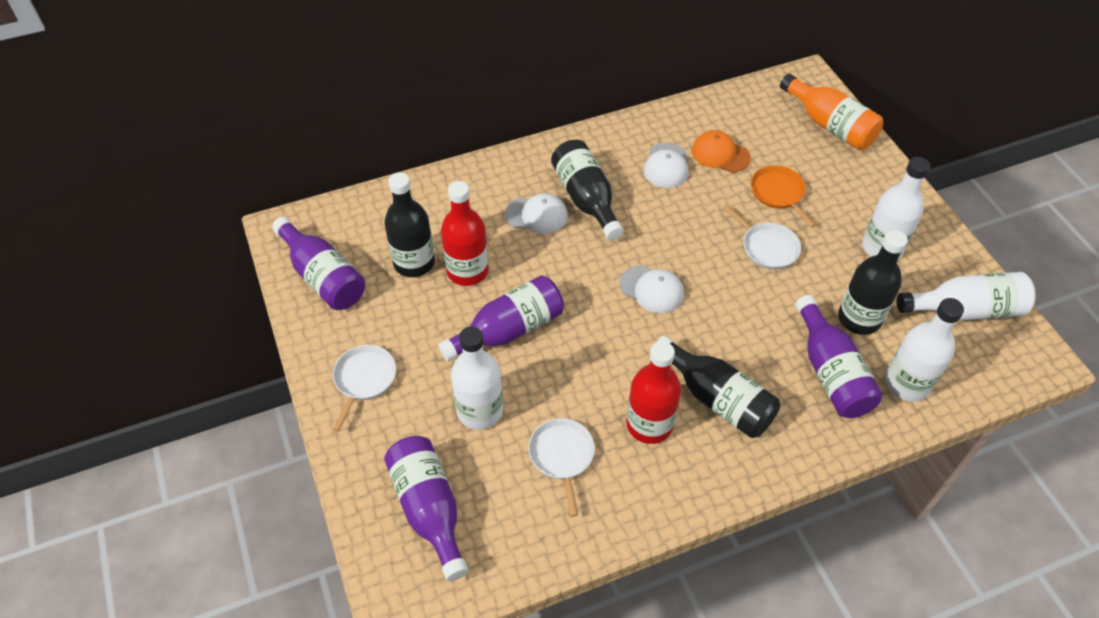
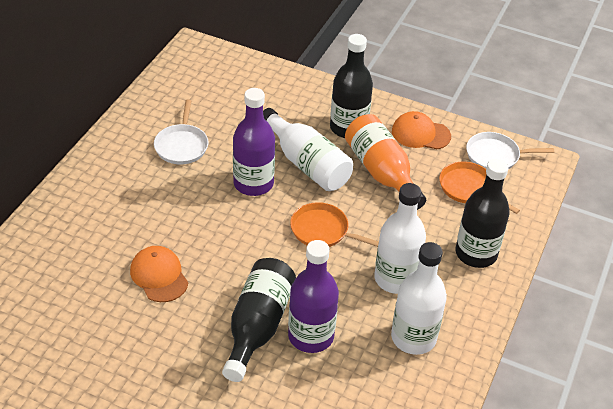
black bottle: 4 -> 3
orange cap: 1 -> 2
orange pan: 1 -> 2
purple bottle: 4 -> 2
red bottle: 2 -> 0
white bottle: 4 -> 3
white cap: 3 -> 0
white pan: 3 -> 2

